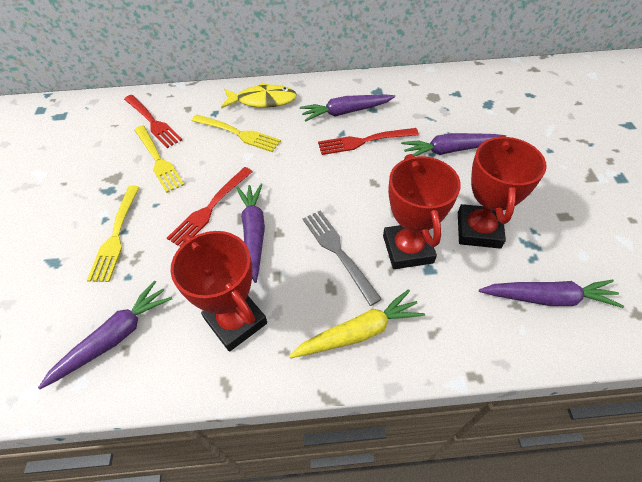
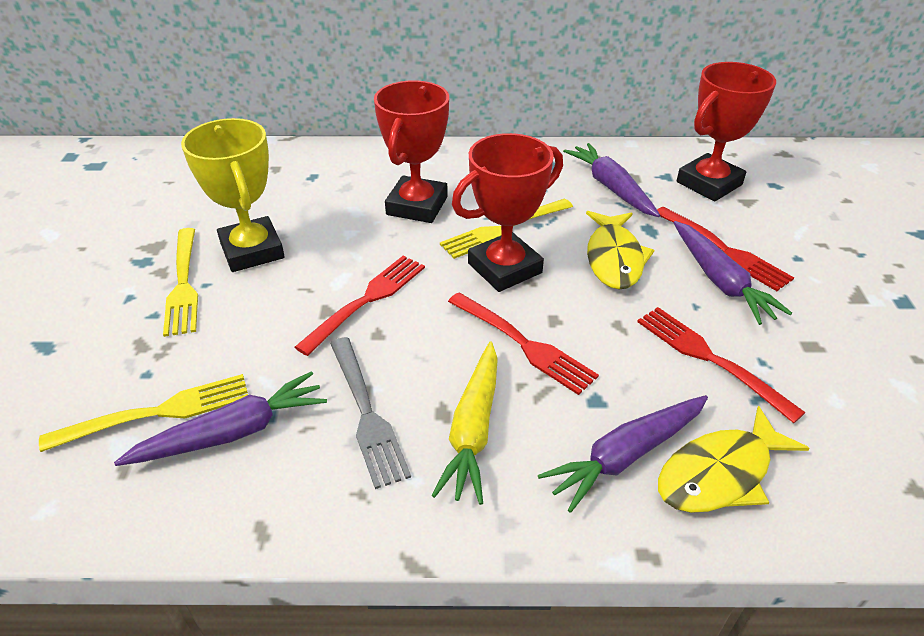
purple carrot: 5 -> 4
red fork: 3 -> 4
yellow fish: 1 -> 2
yellow trophy: 0 -> 1

